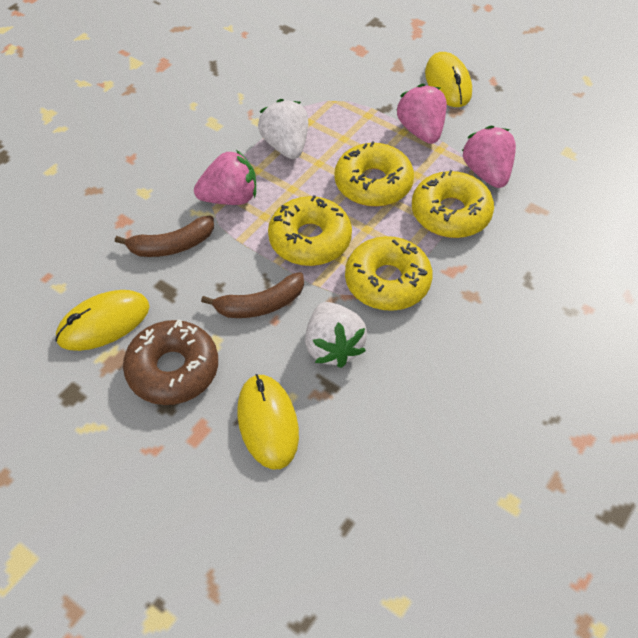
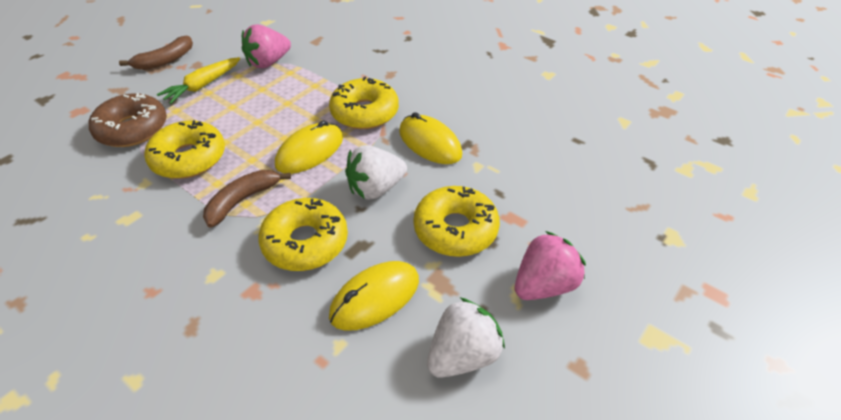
pink strawberry: 3 -> 2
yellow carrot: 0 -> 1

